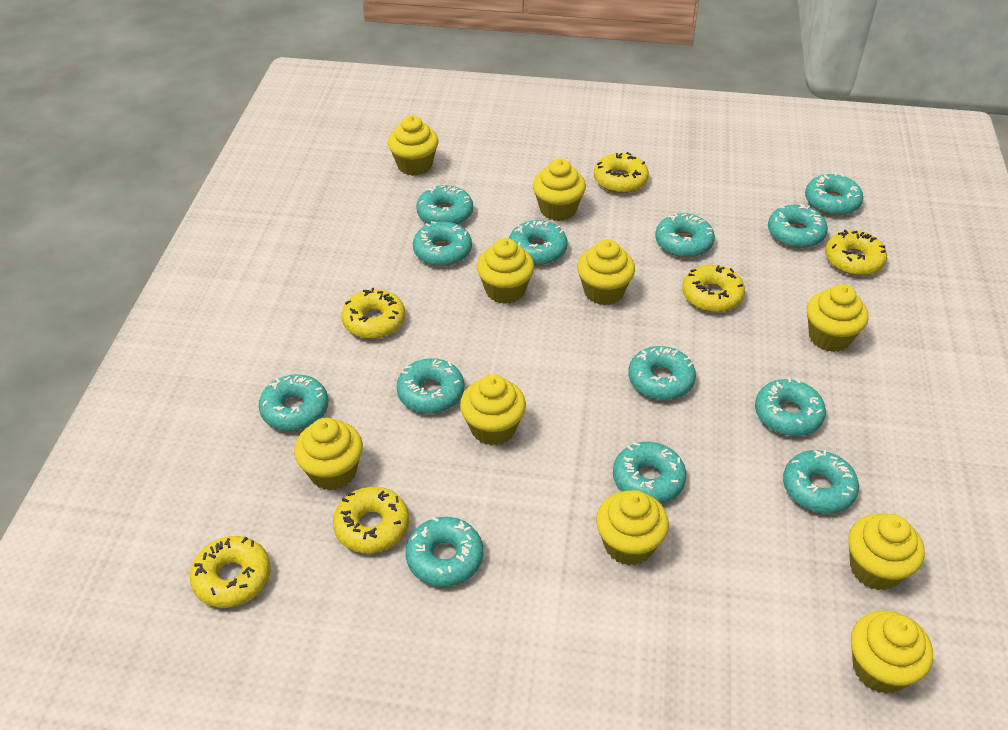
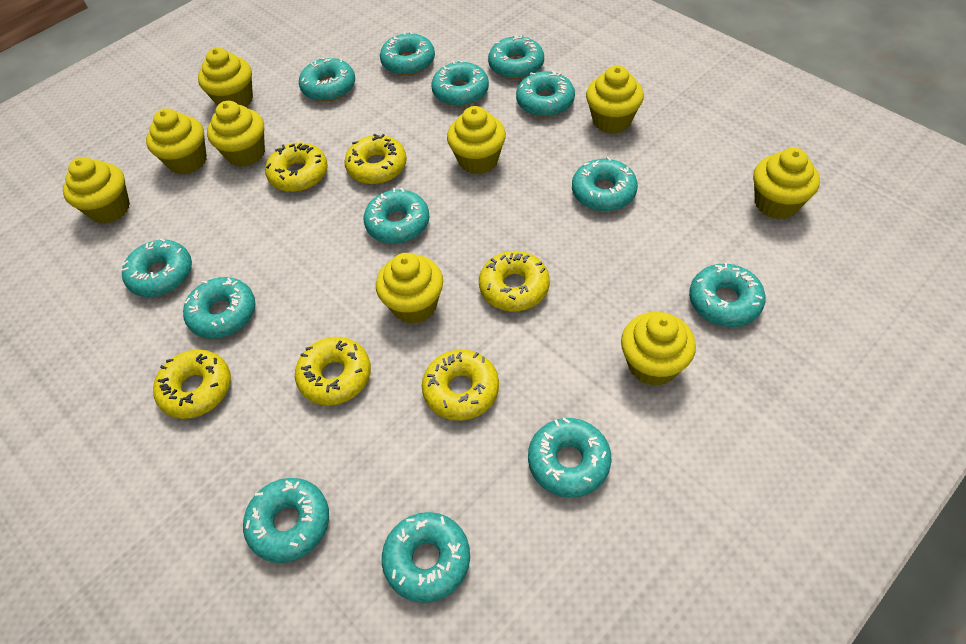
yellow cupcake: 10 -> 9

